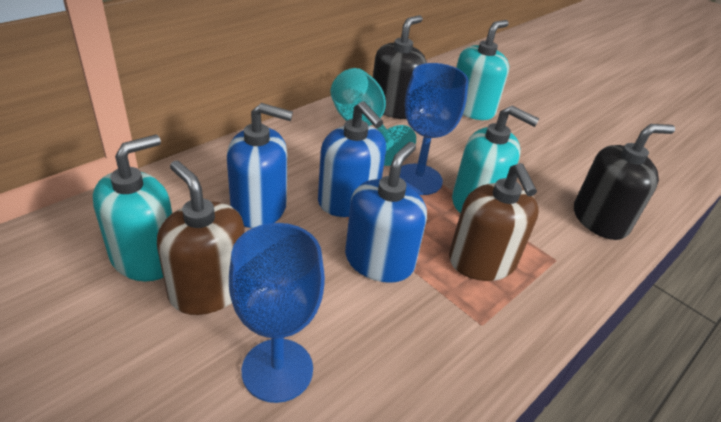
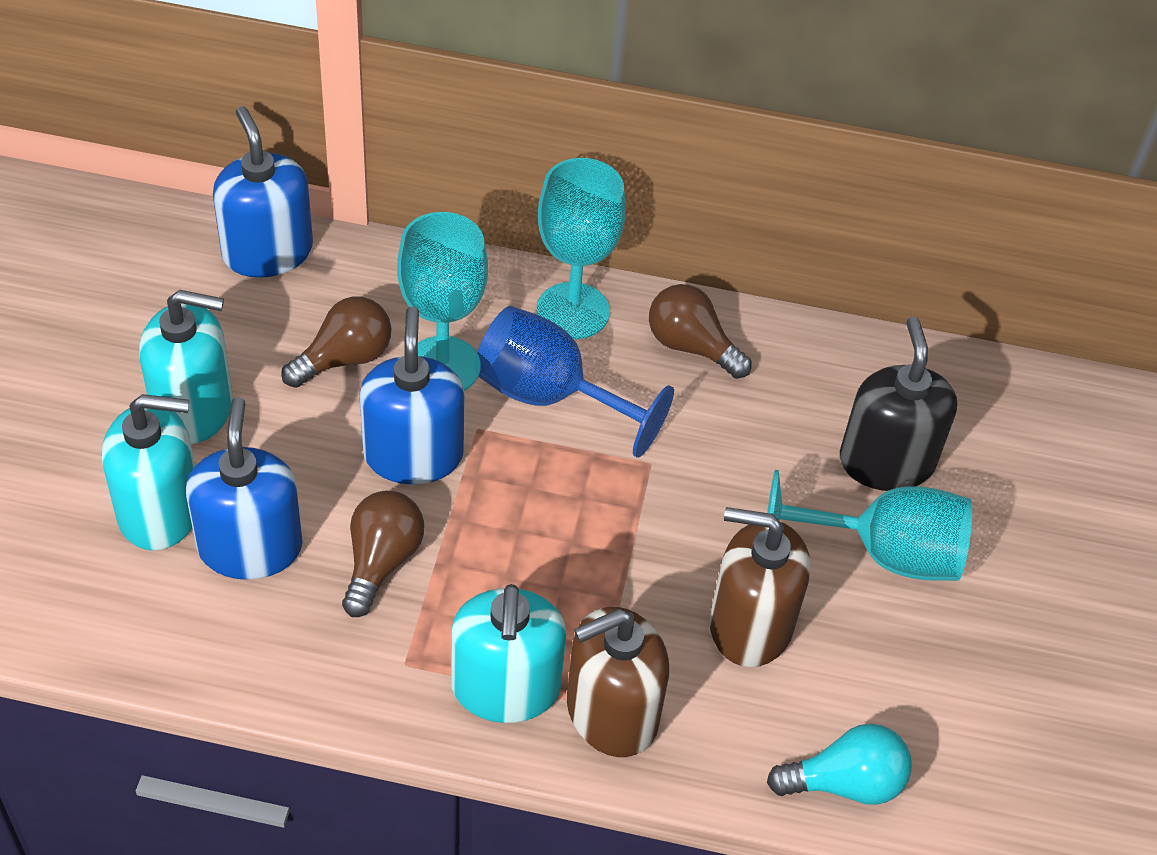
black soap dispenser: 2 -> 1
blue goblet: 2 -> 1
brown light bulb: 0 -> 3
turquoise goblet: 1 -> 3
turquoise light bulb: 0 -> 1

